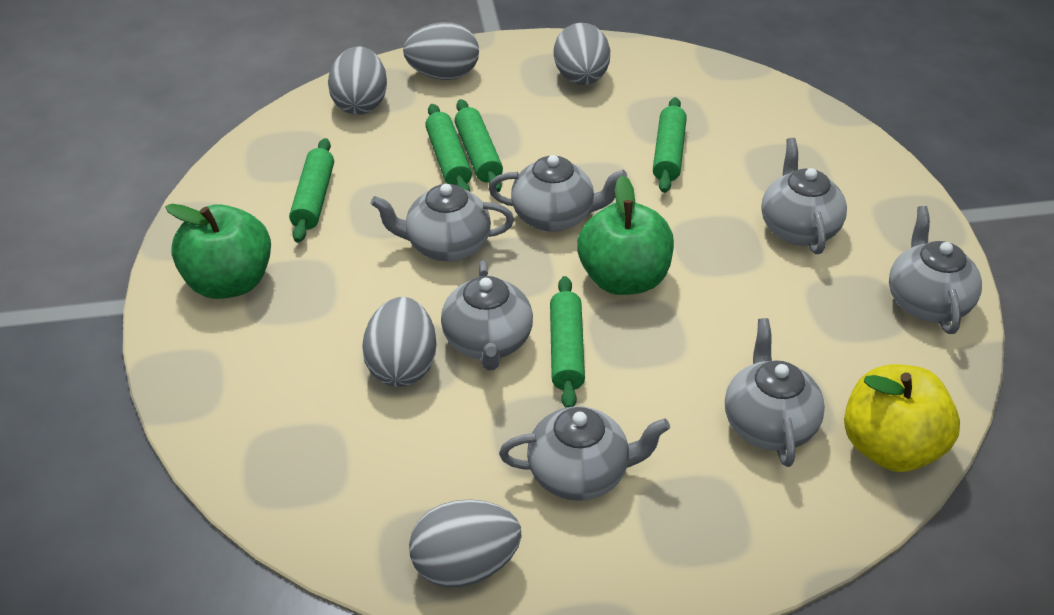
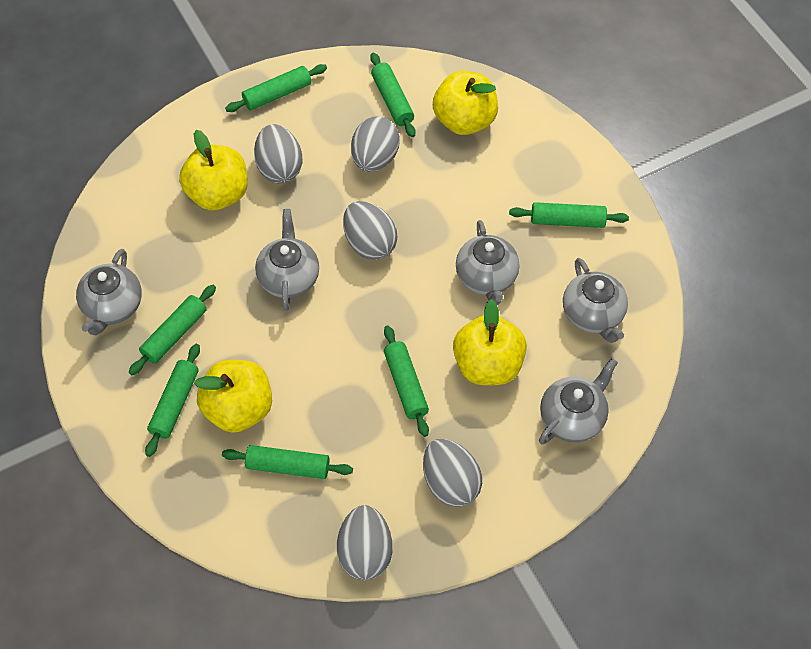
green apple: 2 -> 0
green rolling pin: 5 -> 7
grey teapot: 7 -> 5
yellow apple: 1 -> 4

